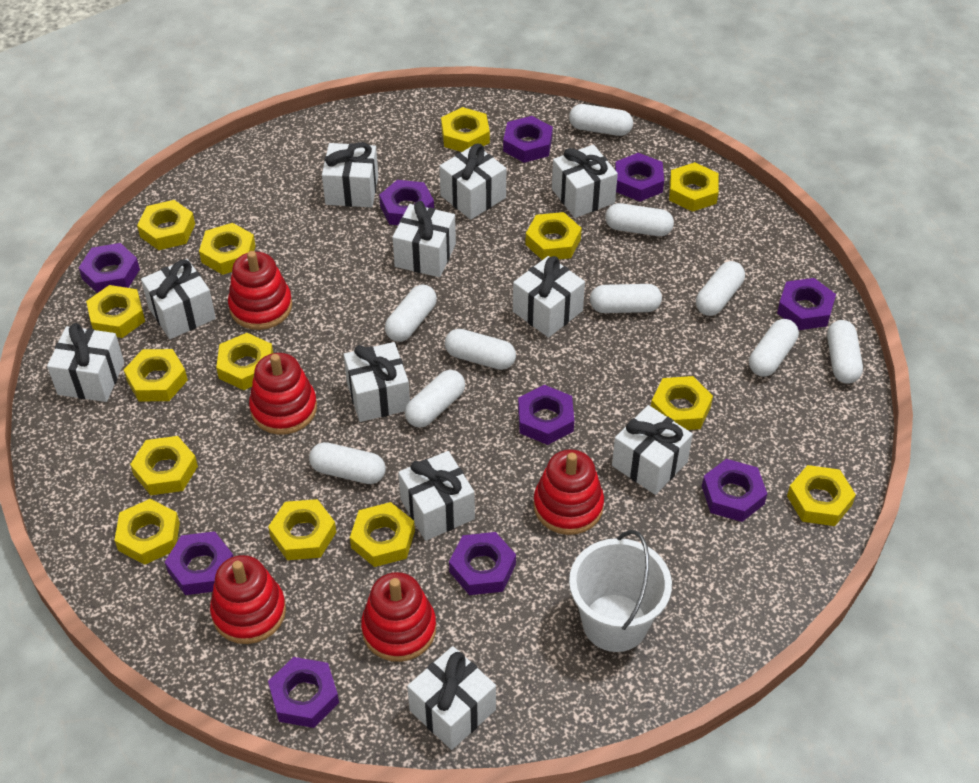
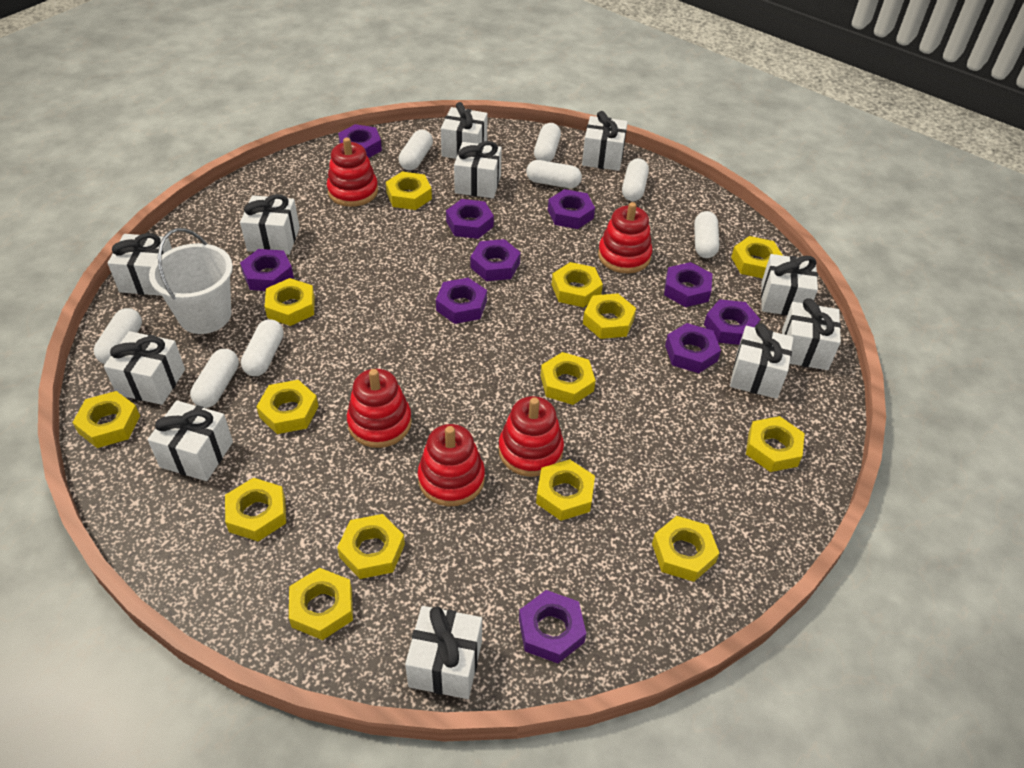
white capsule: 10 -> 8

